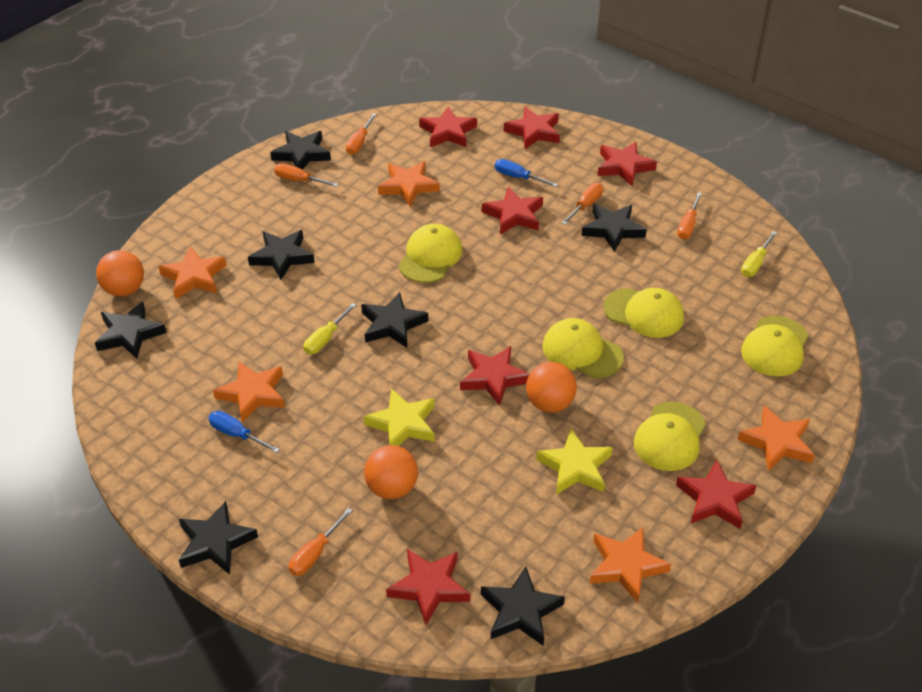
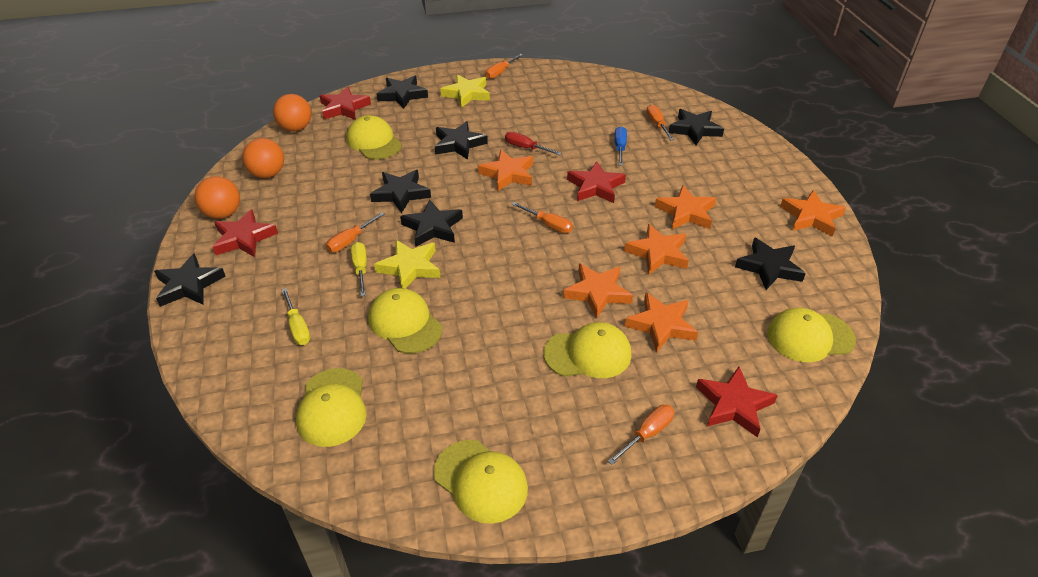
blue screwdriver: 2 -> 1
orange star: 5 -> 6
red screwdriver: 0 -> 1
red star: 7 -> 4
yellow cap: 5 -> 6

